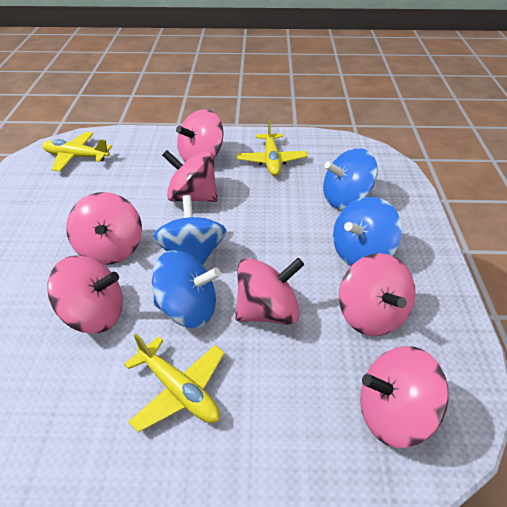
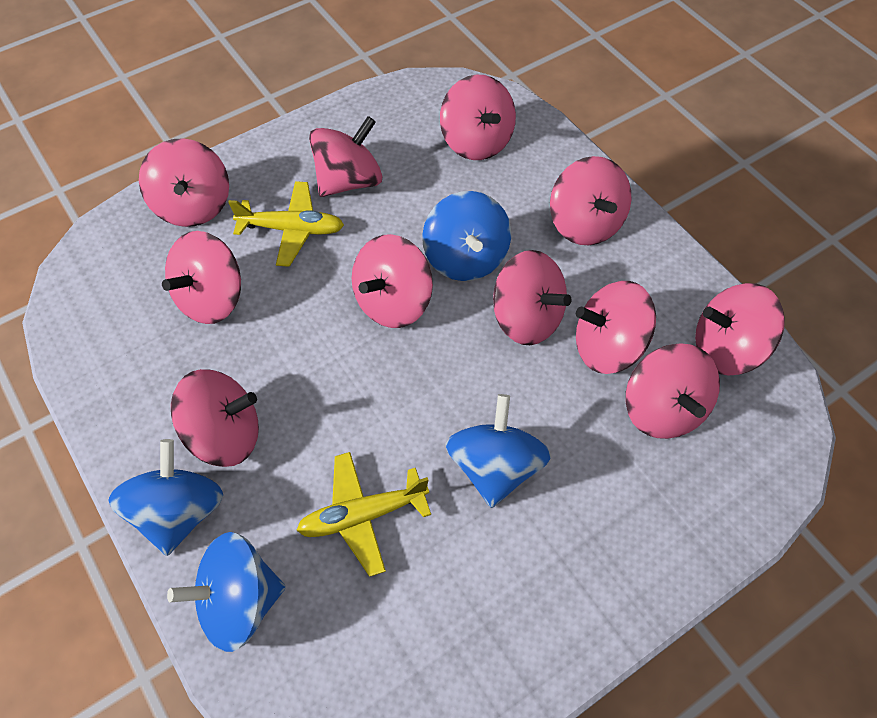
pink spinning top: 7 -> 11
yellow plane: 3 -> 2

